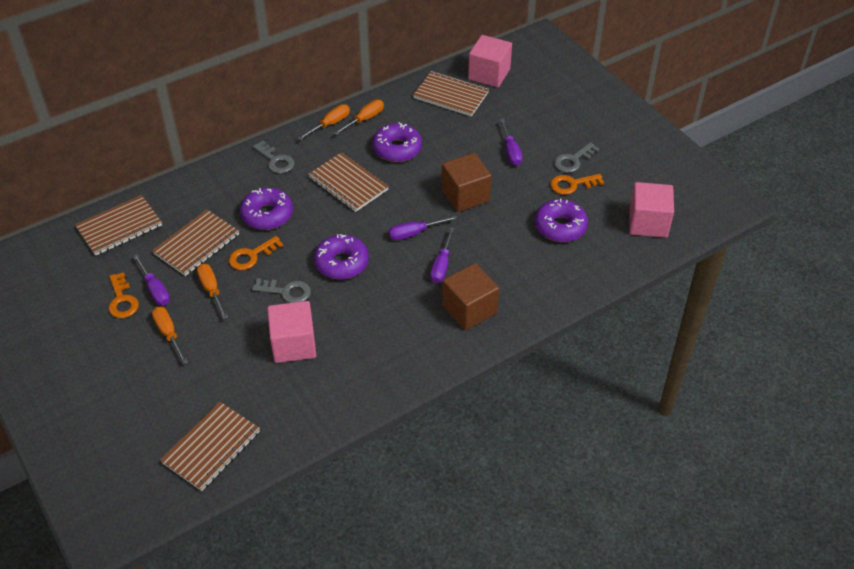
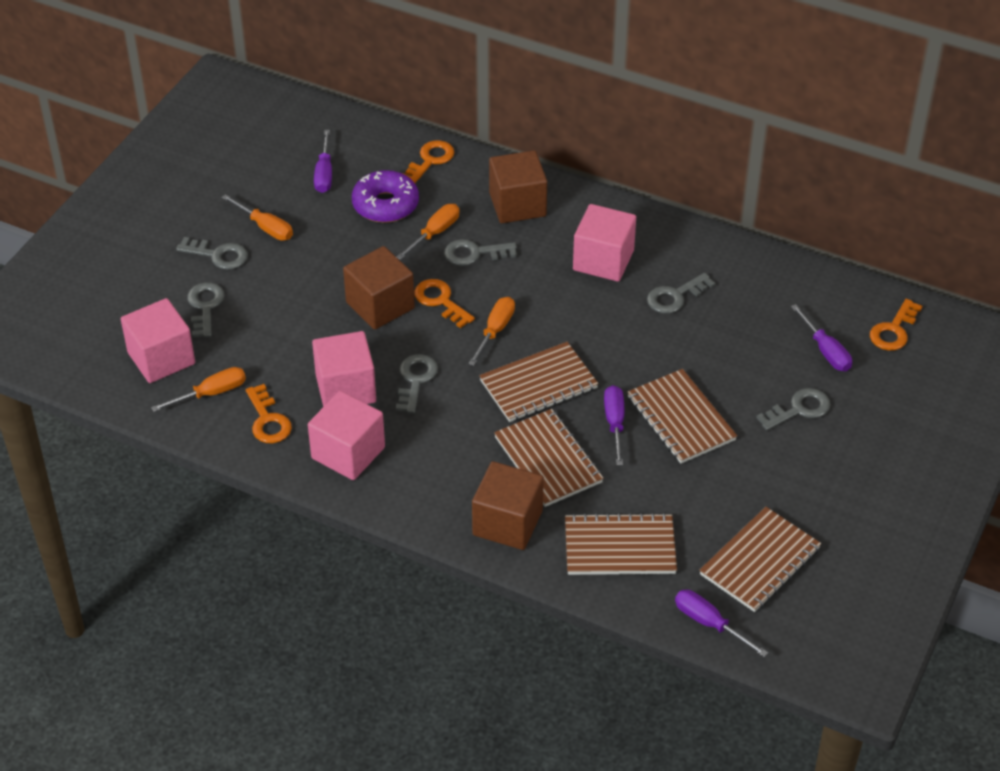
brown cube: 2 -> 3
grey key: 3 -> 6
orange key: 3 -> 4
pink cube: 3 -> 4
purple donut: 4 -> 1

